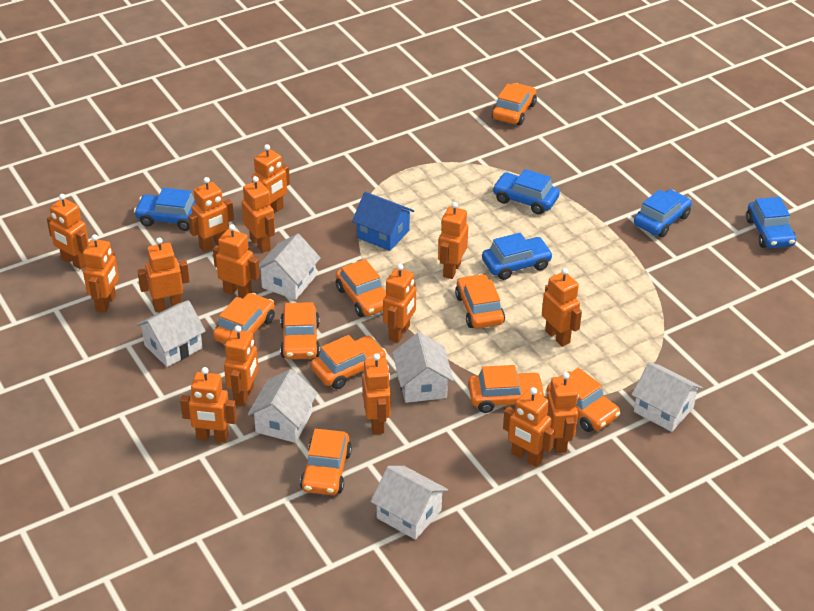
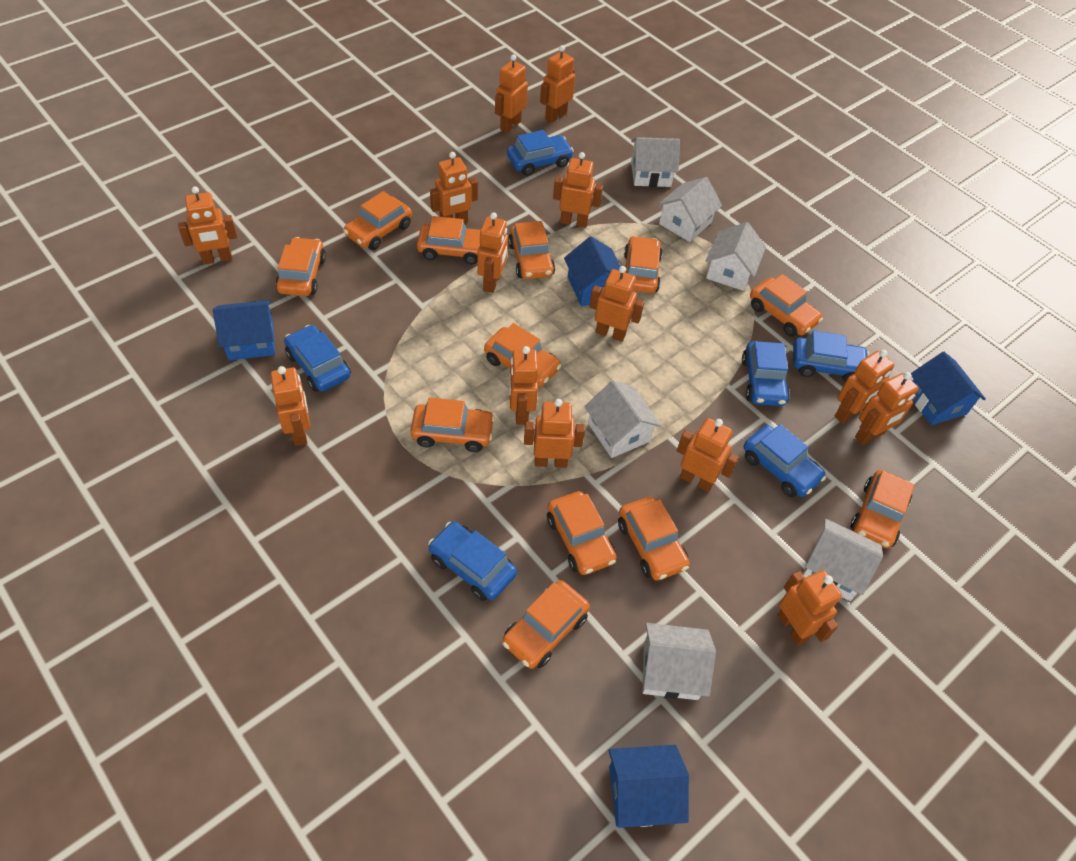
blue car: 5 -> 6
blue house: 1 -> 4
orange car: 9 -> 12
orange robot: 15 -> 14

